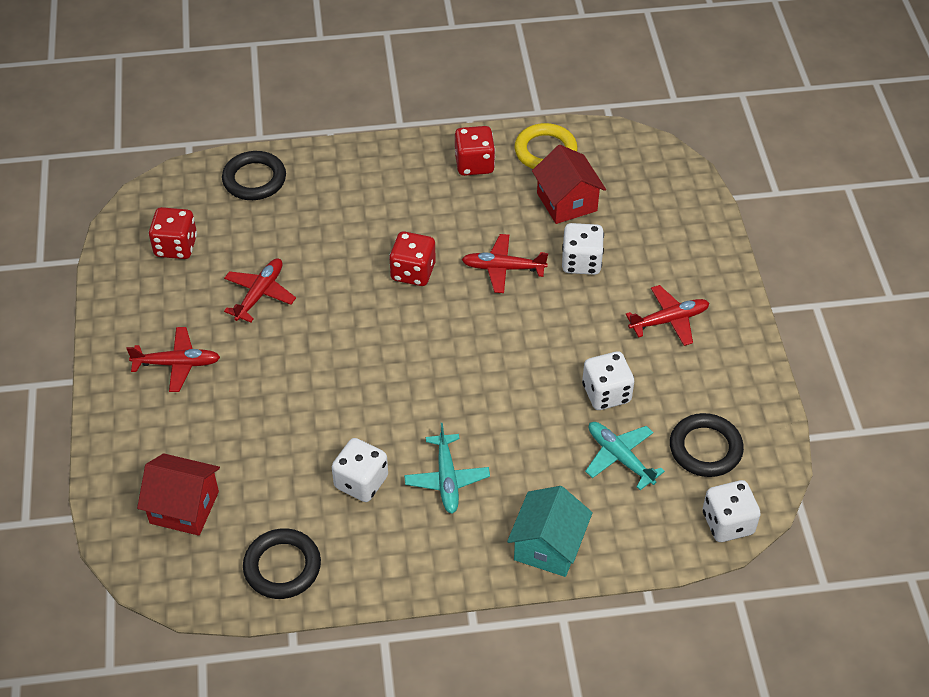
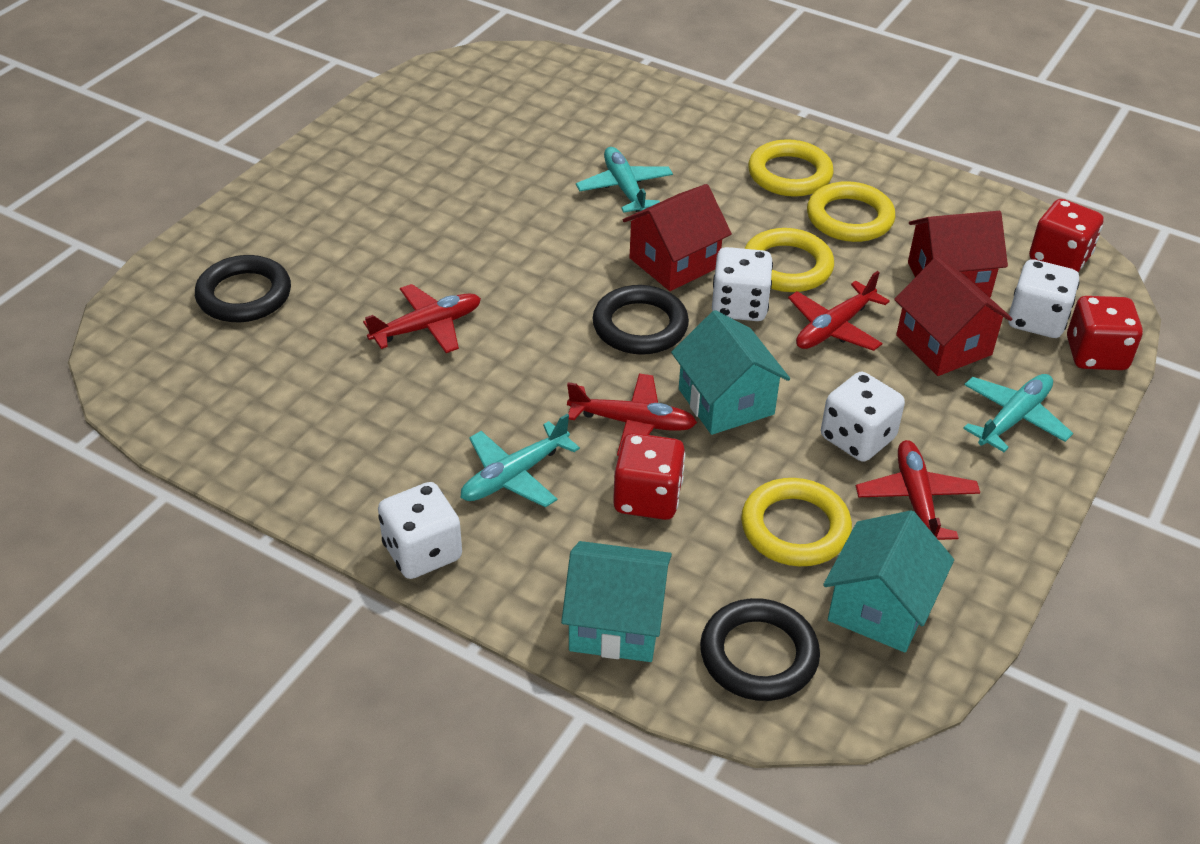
red house: 2 -> 3
turquoise house: 1 -> 3
turquoise plane: 2 -> 3
yellow ring: 1 -> 4

